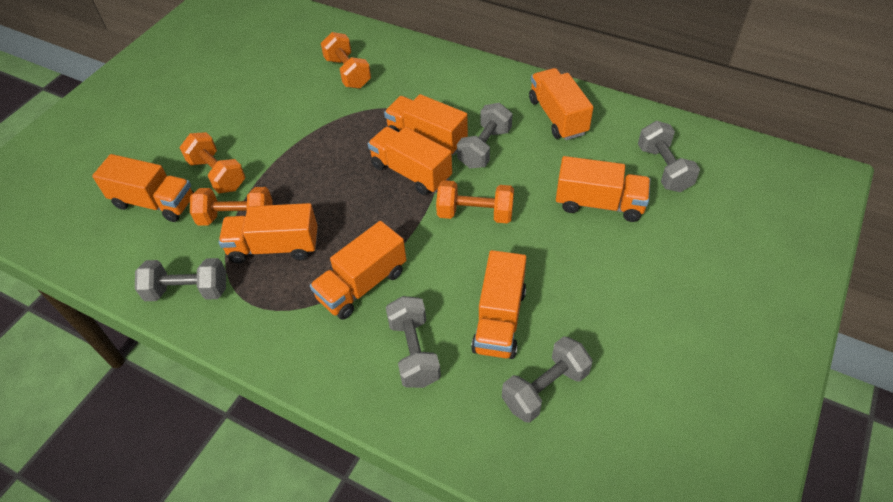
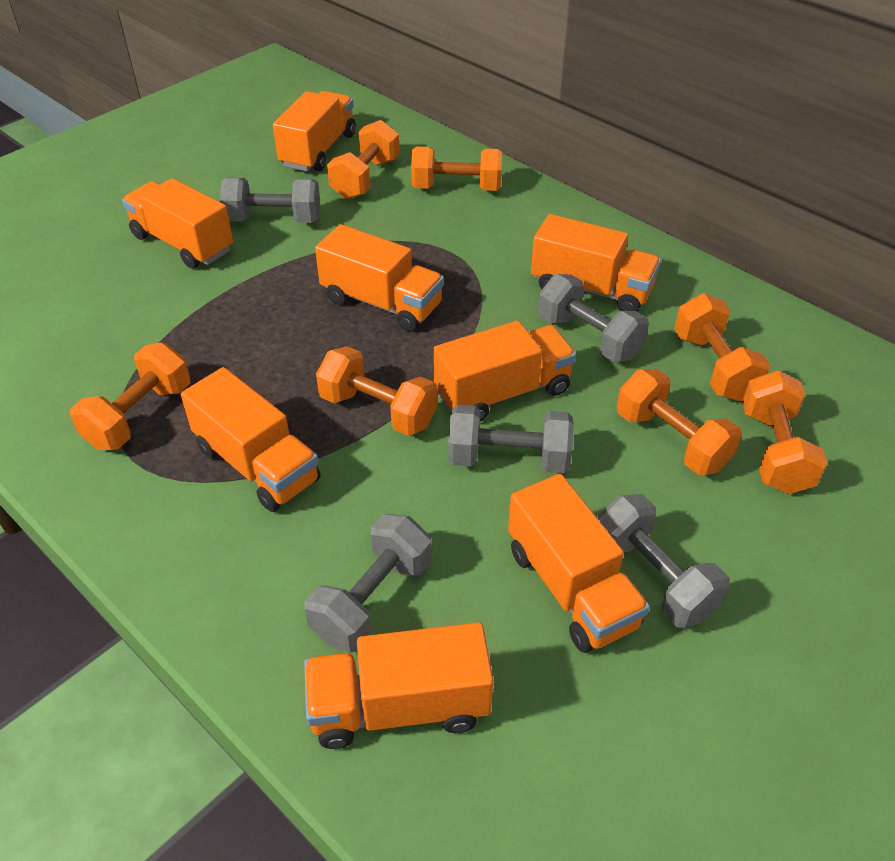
orange dumbbell: 4 -> 7

